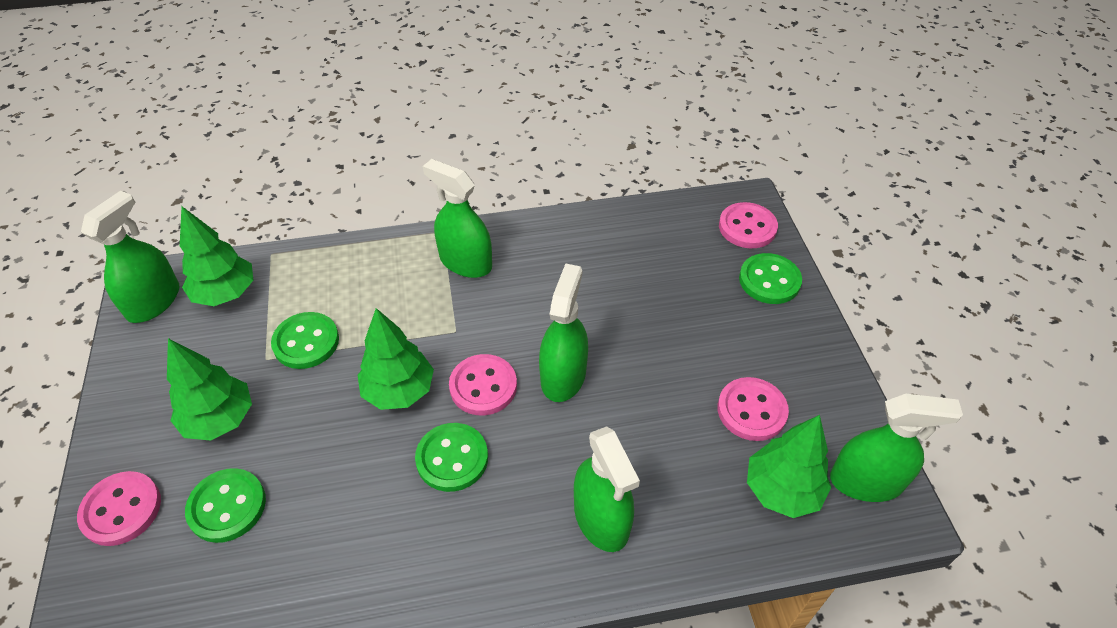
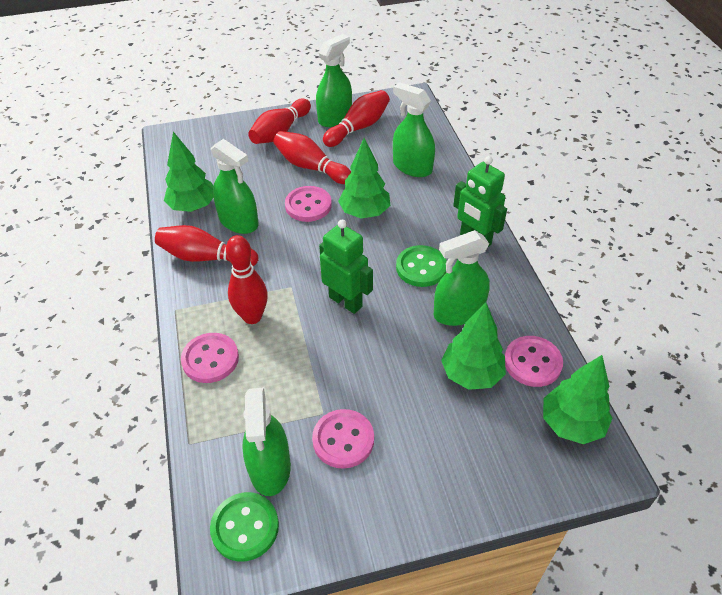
green button: 4 -> 2
green robot: 0 -> 2
red bowling pin: 0 -> 5

